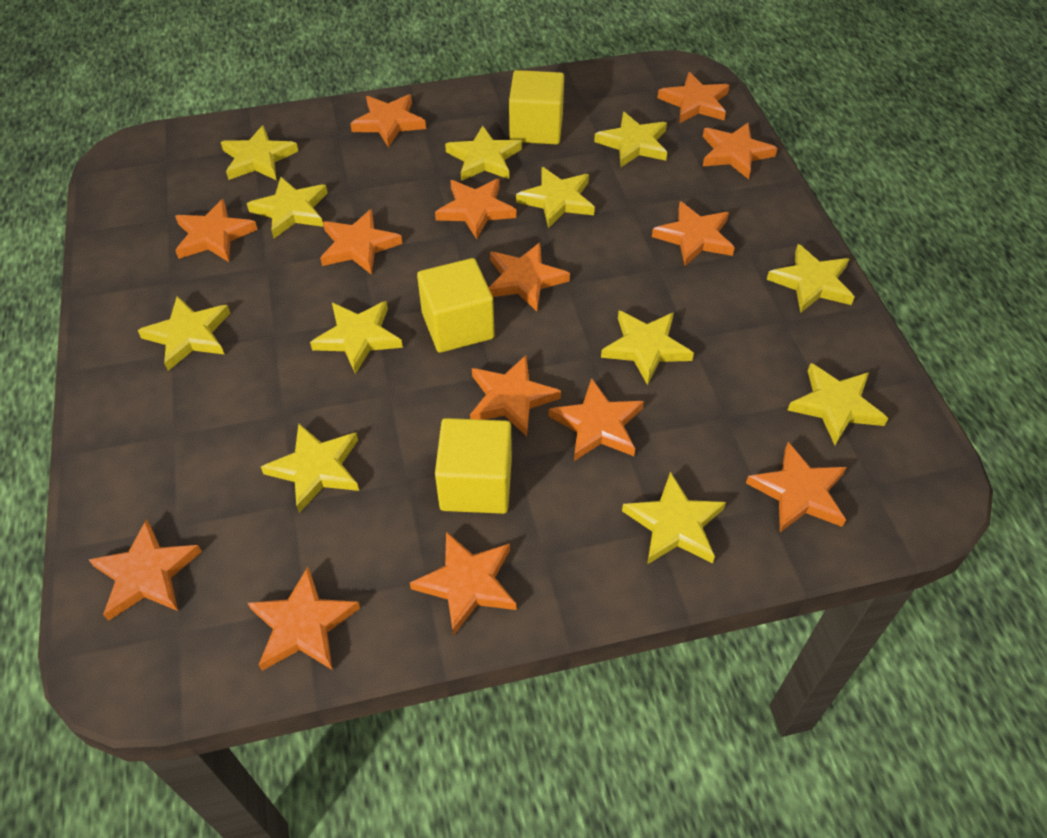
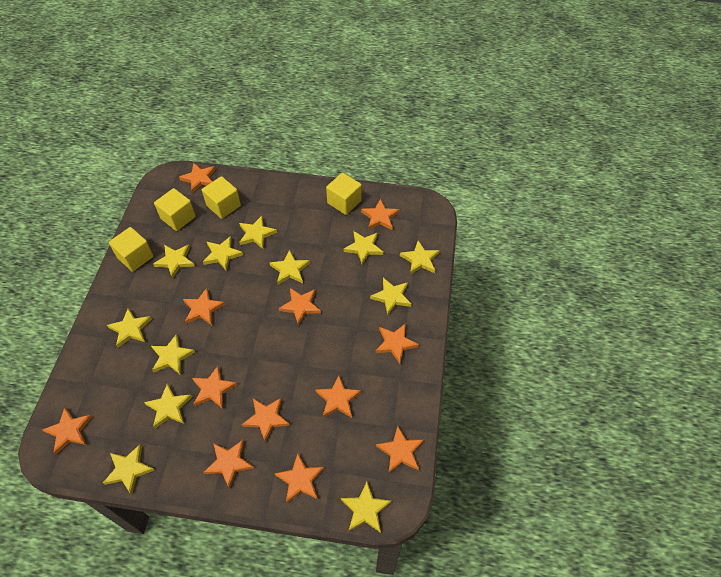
orange star: 14 -> 12
yellow cube: 3 -> 4

